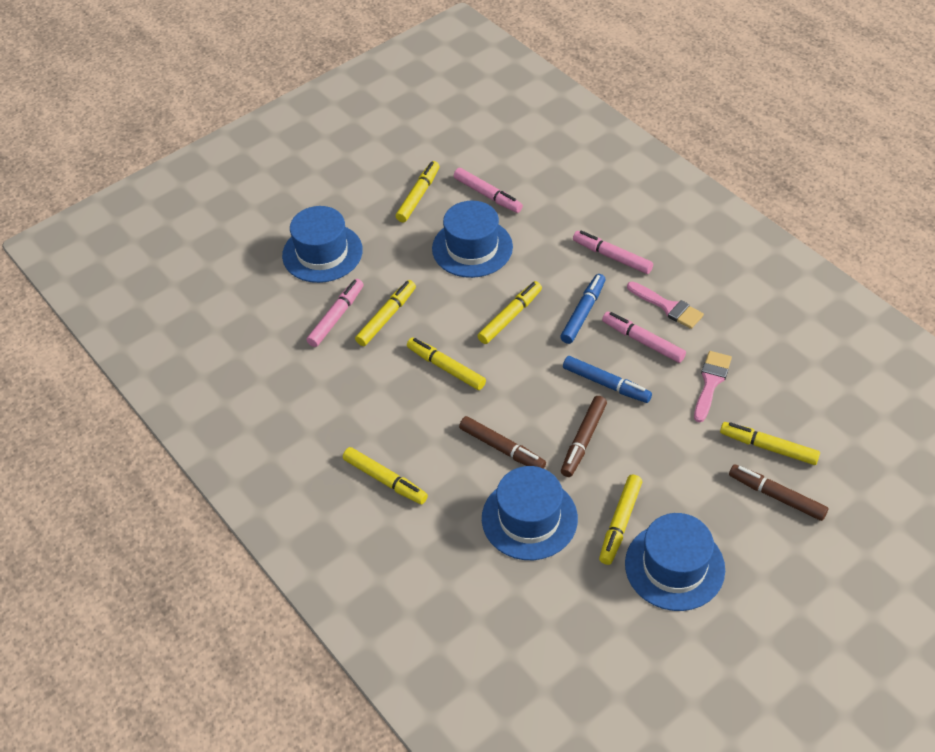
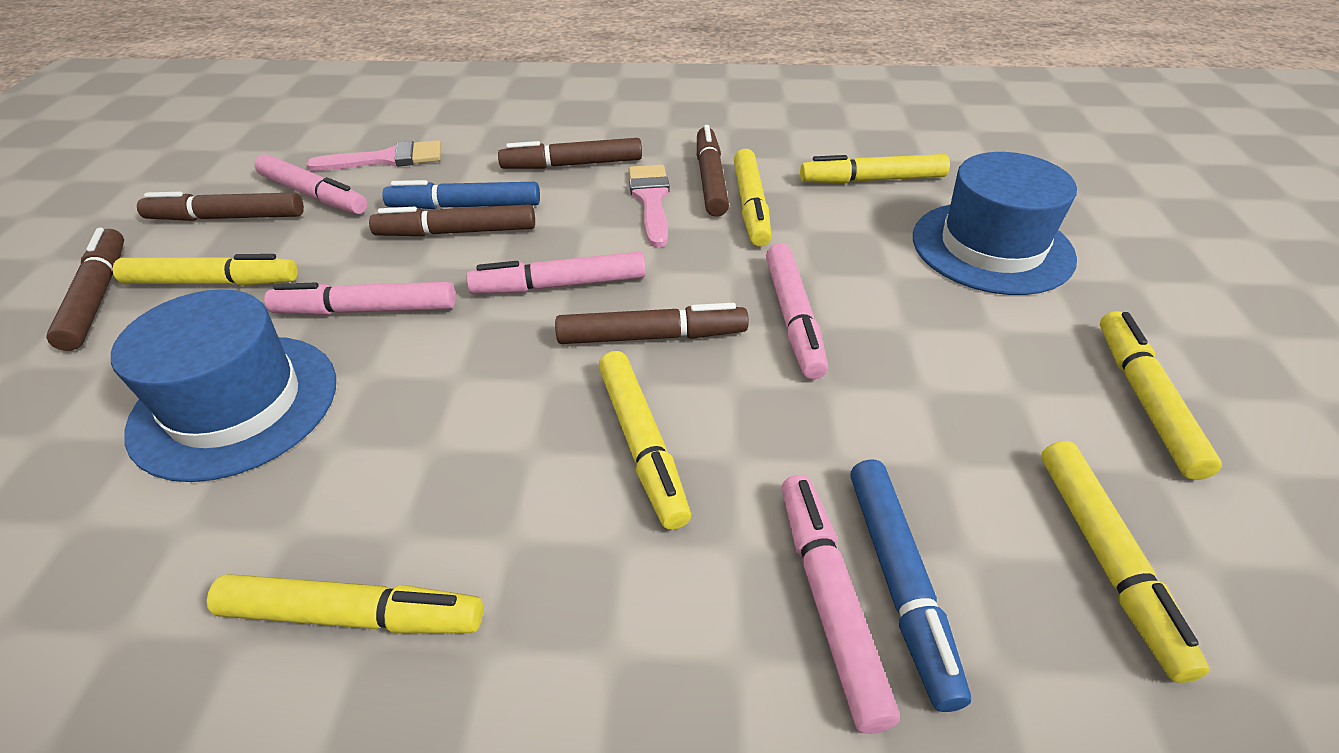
blue hat: 4 -> 2
brown marker: 3 -> 6
pink marker: 4 -> 5

